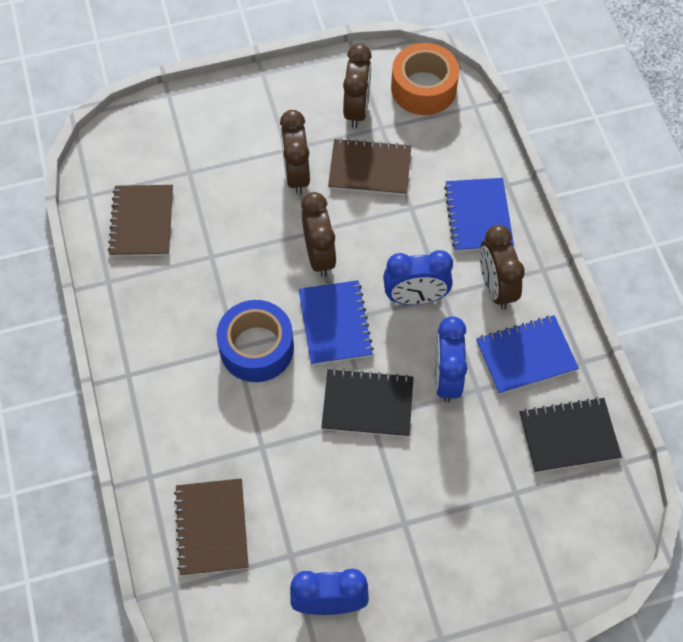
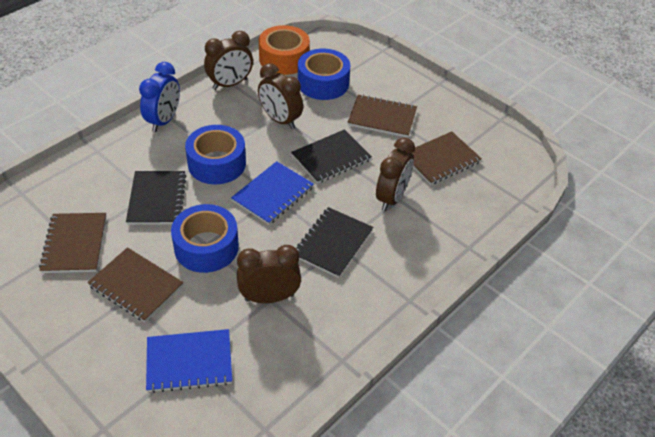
black notebook: 2 -> 3
blue clock: 3 -> 1
blue notebook: 3 -> 2
blue tape: 1 -> 3
brown notebook: 3 -> 4

